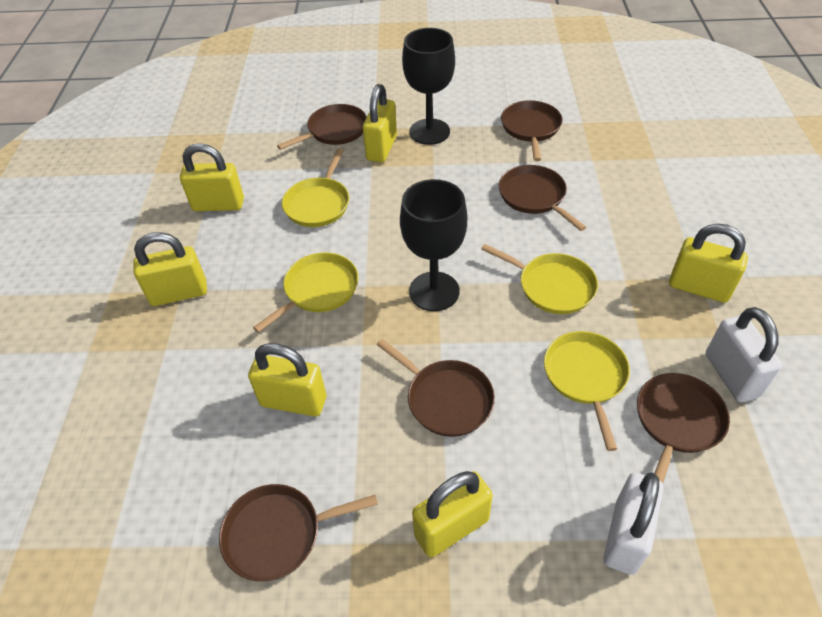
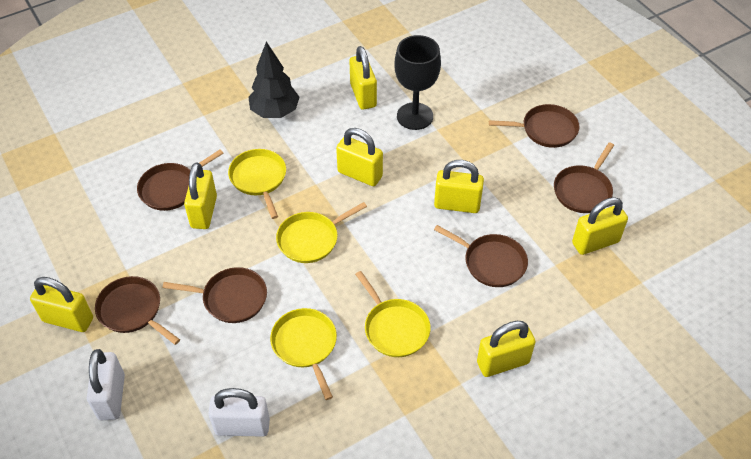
black goblet: 2 -> 1
black tree: 0 -> 1
yellow padlock: 6 -> 7

